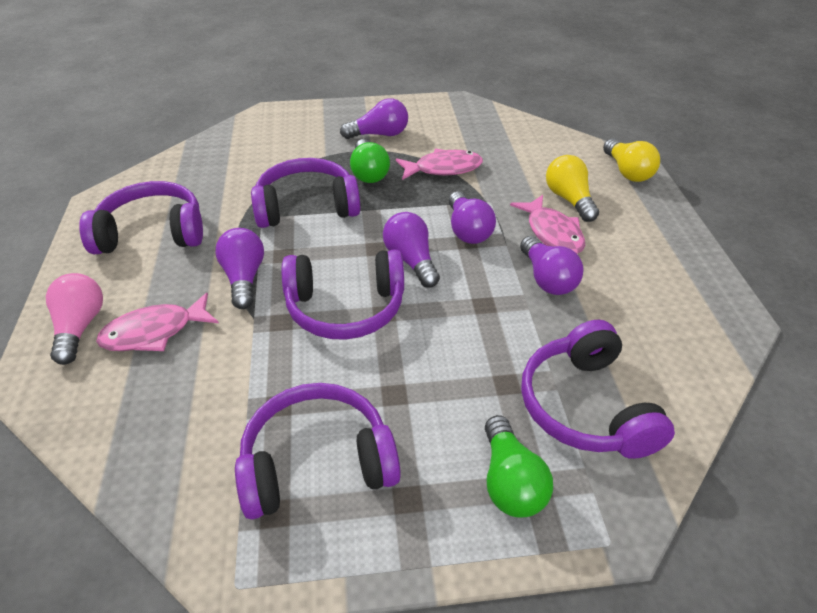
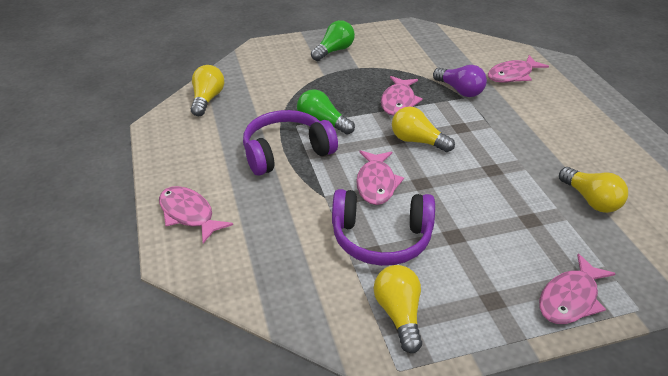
pink fish: 3 -> 5
pink light bulb: 1 -> 0
purple headphones: 5 -> 2
purple light bulb: 5 -> 1
yellow light bulb: 2 -> 4

